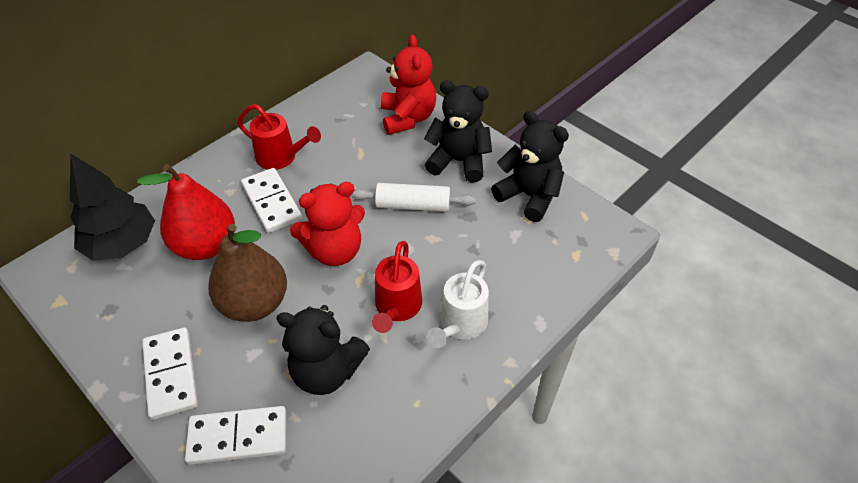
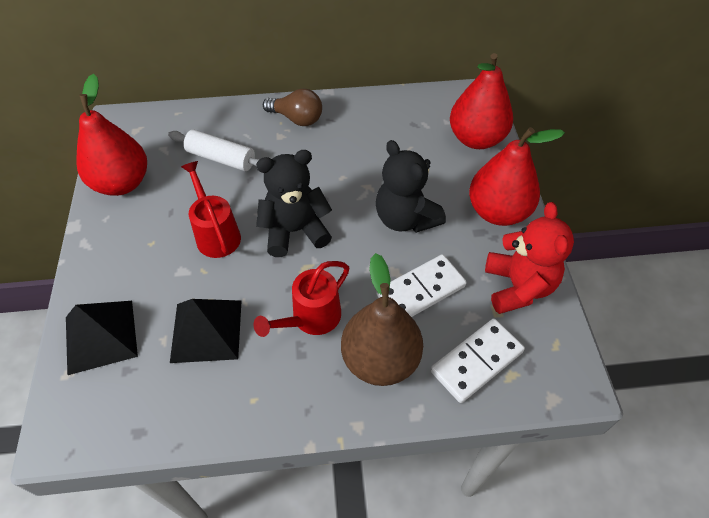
black pyramid: 0 -> 2
black teddy bear: 3 -> 2
black tree: 1 -> 0
brown light bulb: 0 -> 1
red pear: 1 -> 3
red teddy bear: 2 -> 1
white domino: 3 -> 2
white watering can: 1 -> 0

